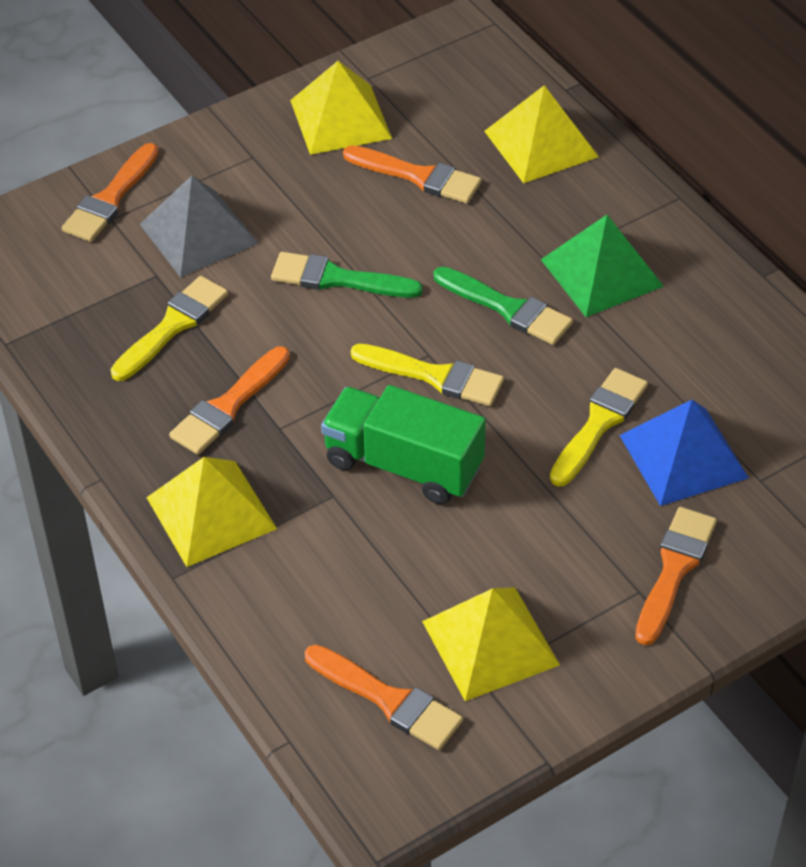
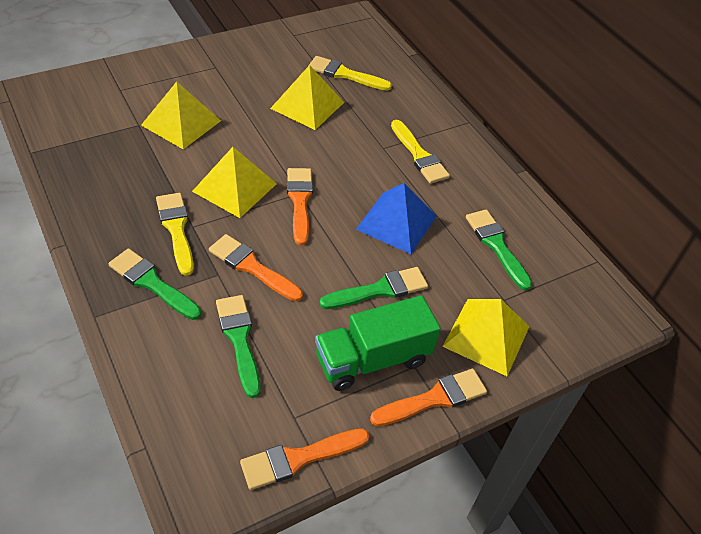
green brush: 2 -> 4
green pyramid: 1 -> 0
grey pyramid: 1 -> 0
orange brush: 5 -> 4

